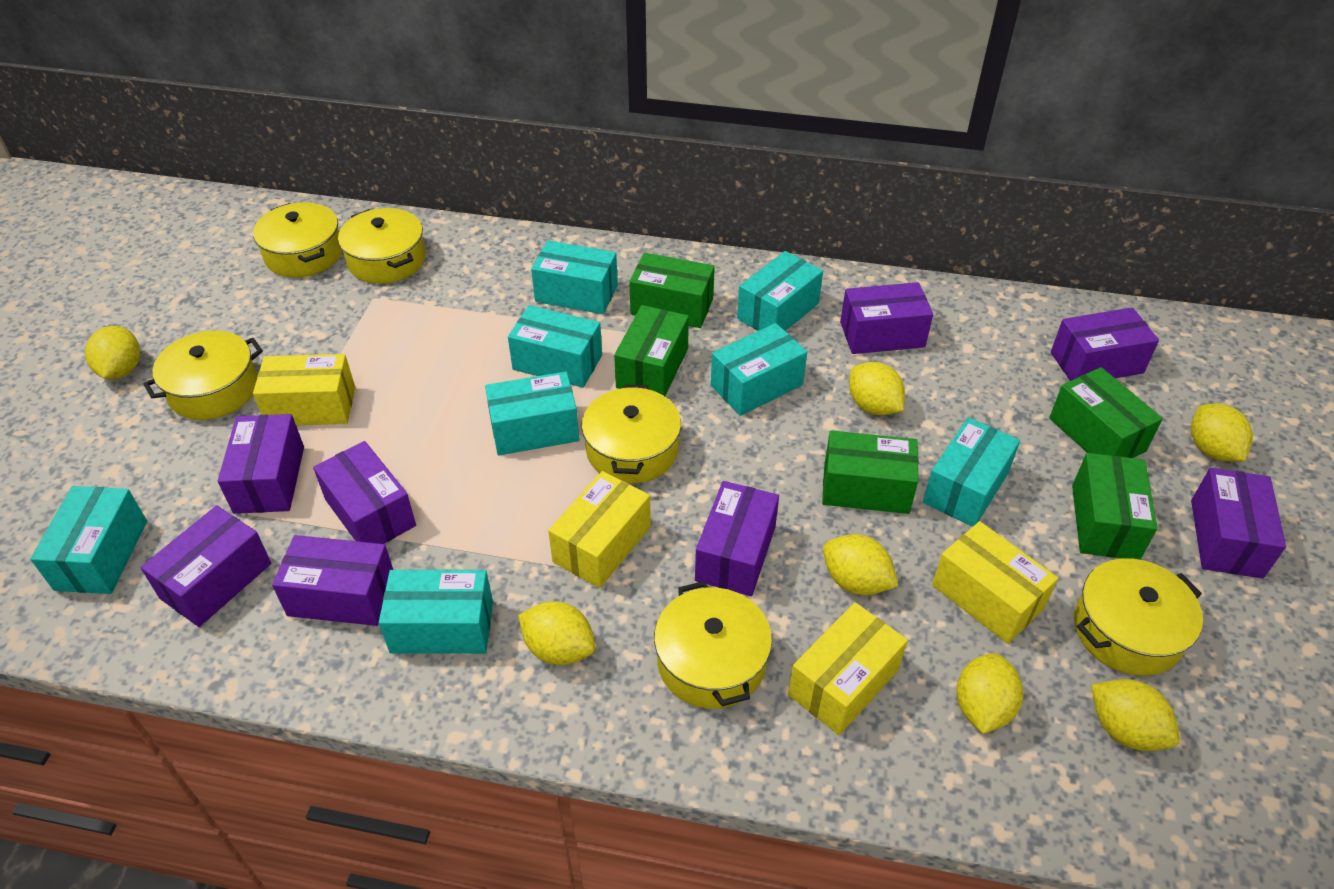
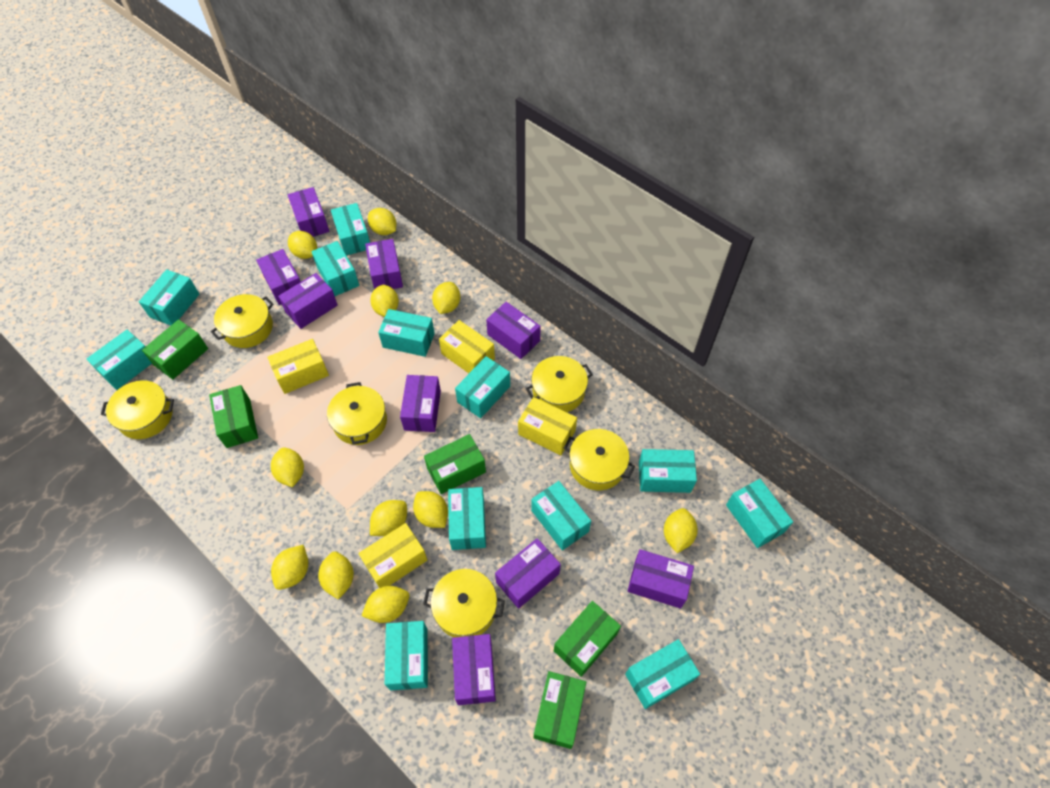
purple box: 8 -> 9
turquoise box: 8 -> 12
yellow lemon: 7 -> 11

